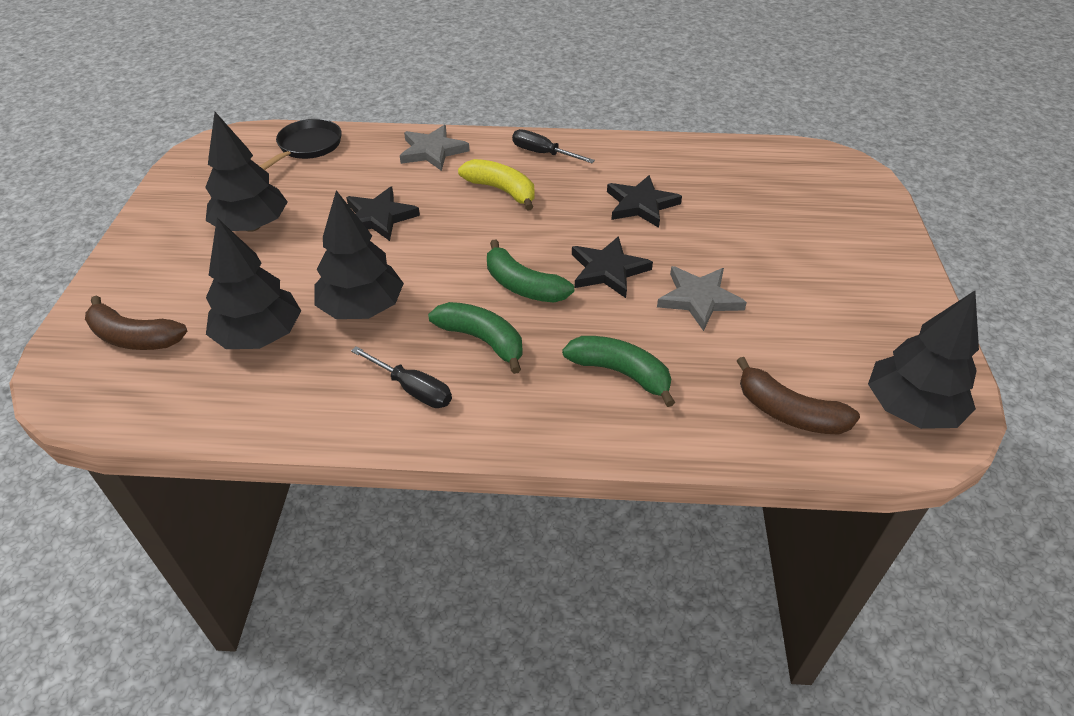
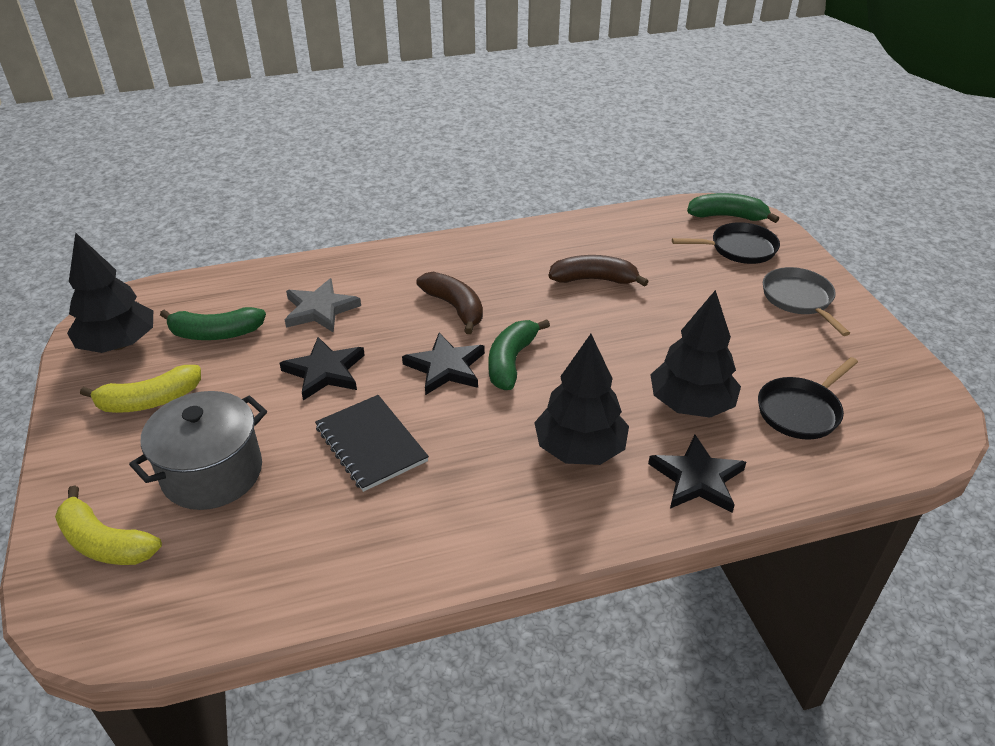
black notebook: 0 -> 1
black pan: 1 -> 2
black screwdriver: 2 -> 0
black tree: 4 -> 3
grey pan: 0 -> 1
grey pot: 0 -> 1
grey star: 2 -> 1
yellow banana: 1 -> 2

